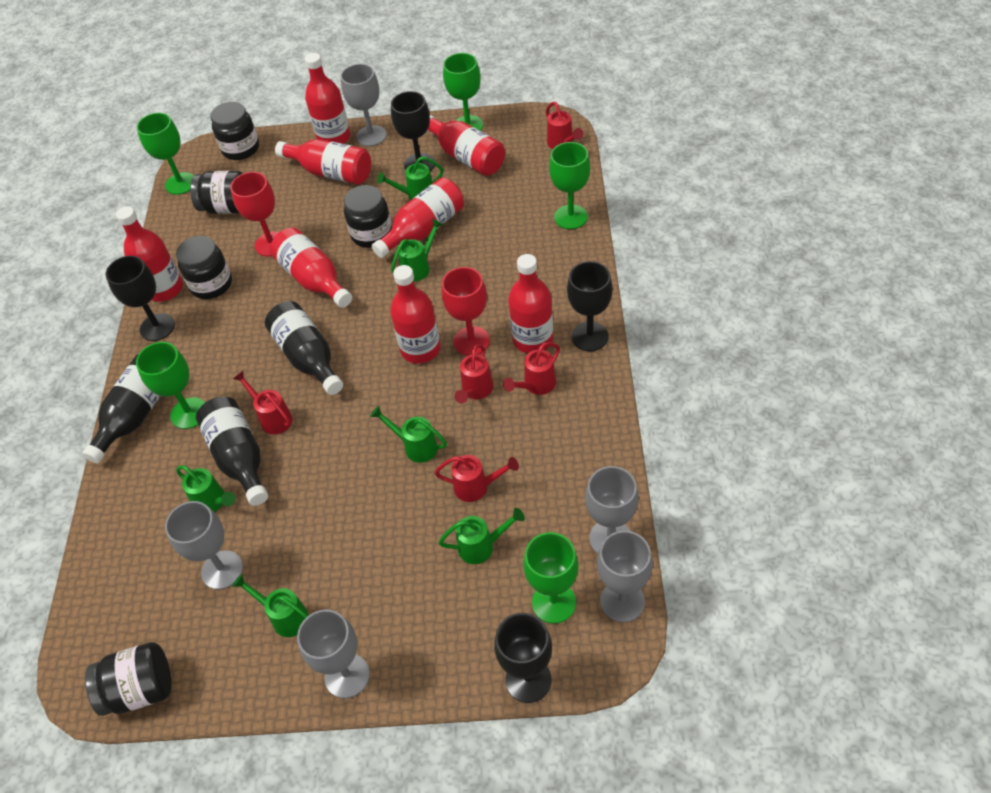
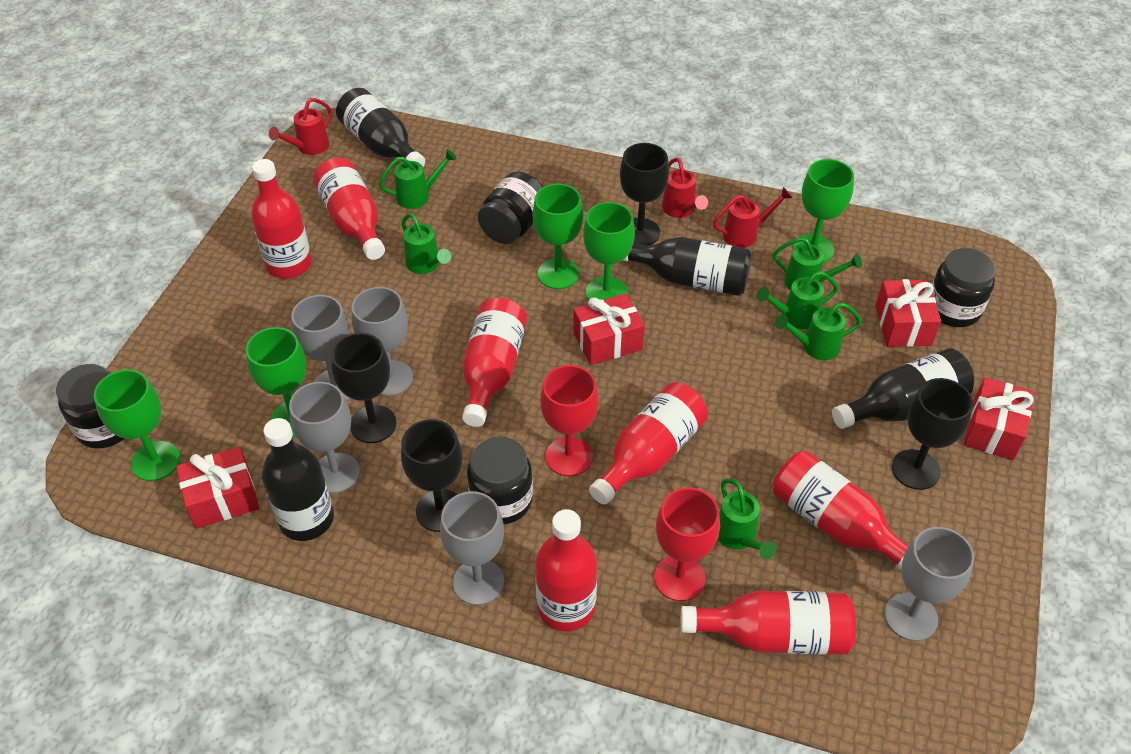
black bottle: 3 -> 4
black jar: 5 -> 4
red bottle: 8 -> 7
red gift: 0 -> 4
red watering can: 5 -> 3

